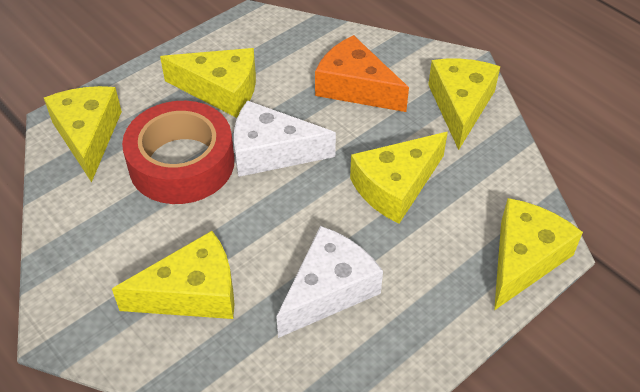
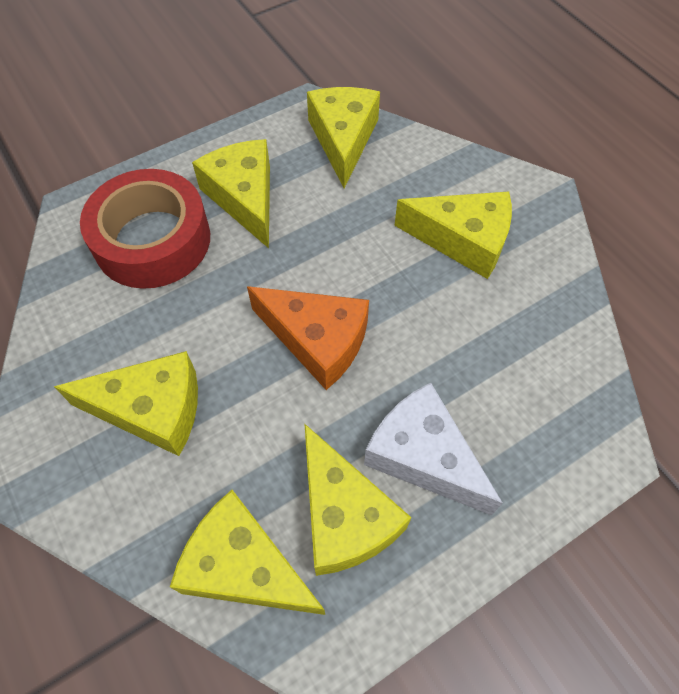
white cheese: 2 -> 1

